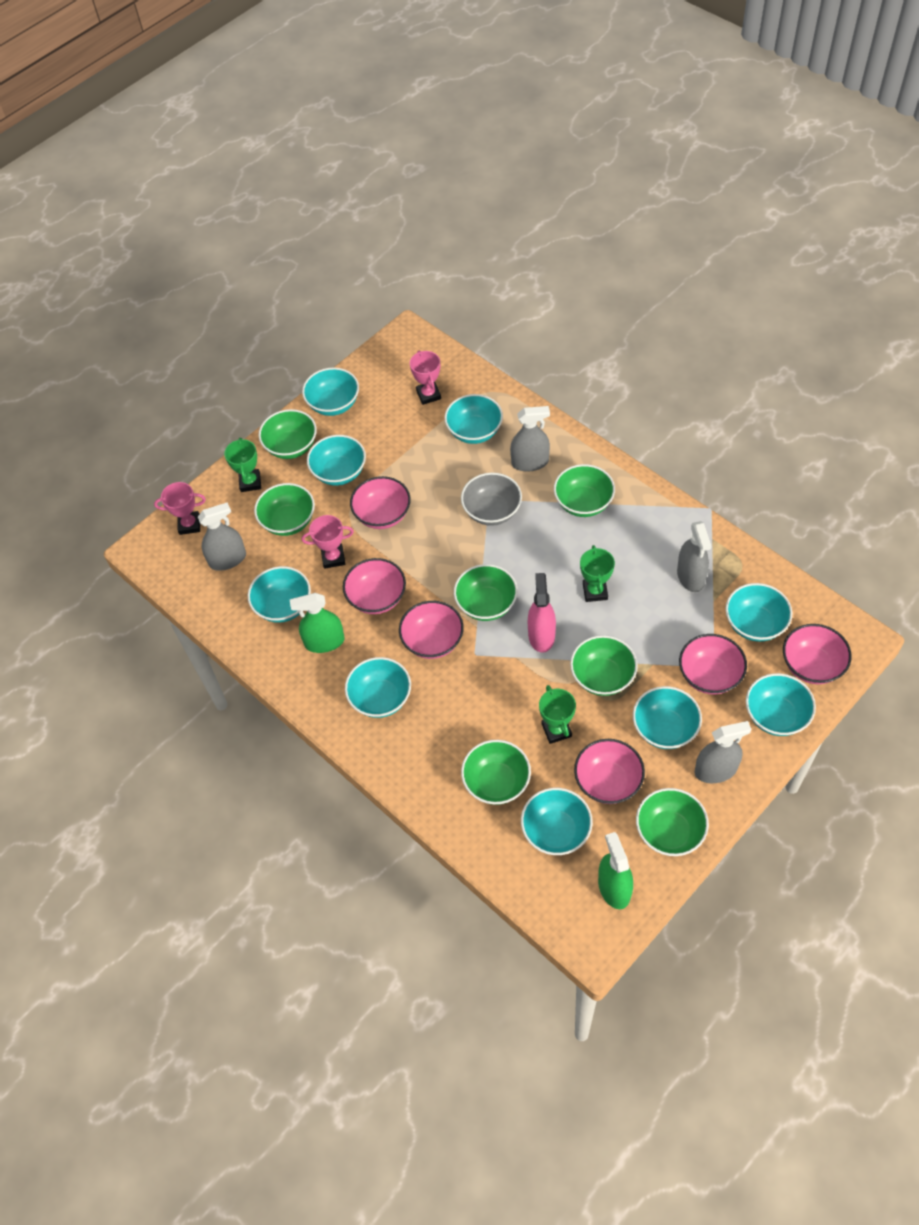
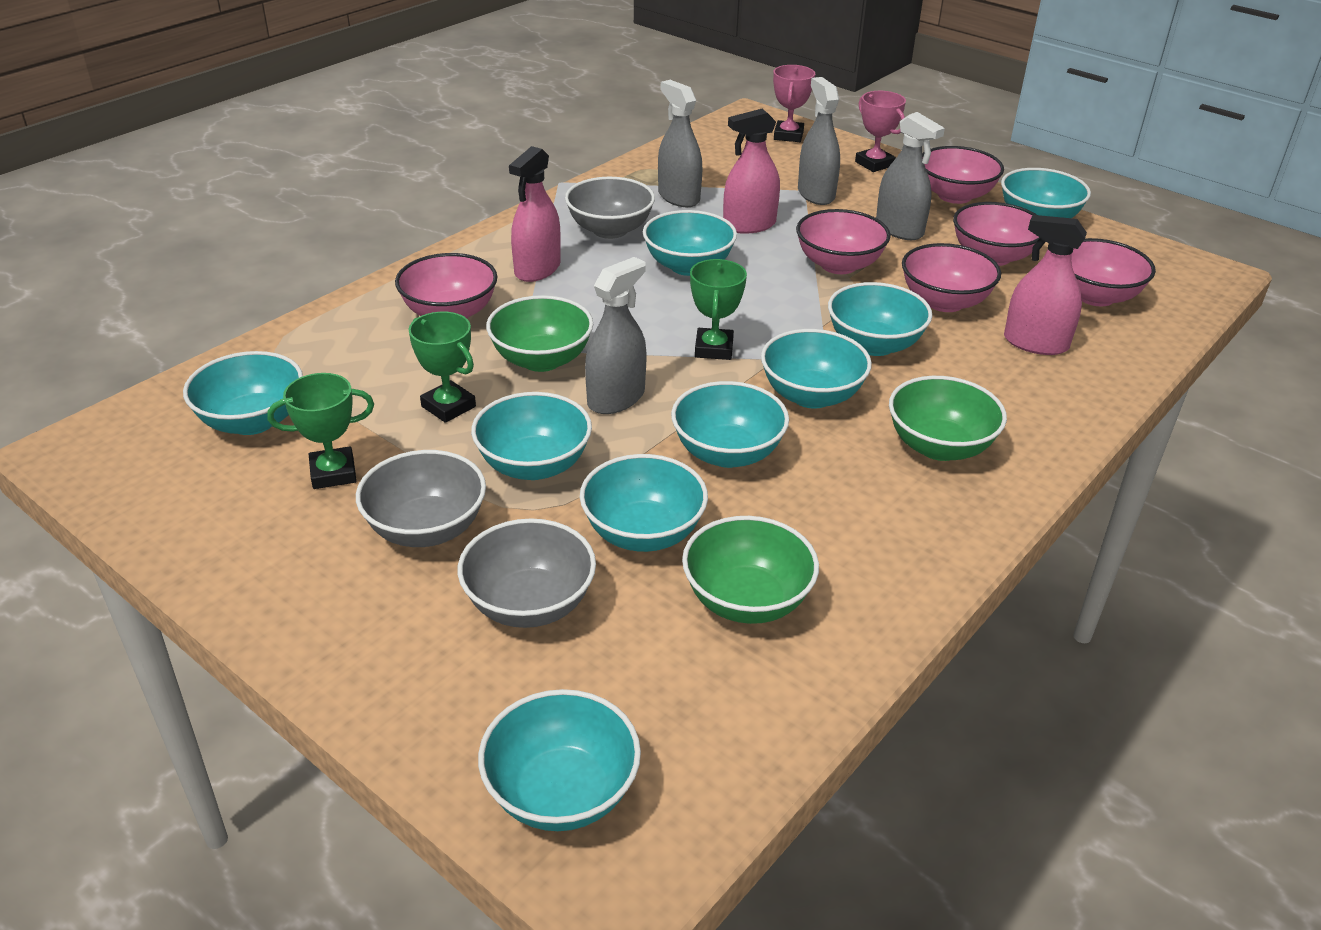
green bowl: 7 -> 3
green spray bottle: 2 -> 0
grey bowl: 1 -> 3
pink spray bottle: 1 -> 3
pink trophy: 3 -> 2

